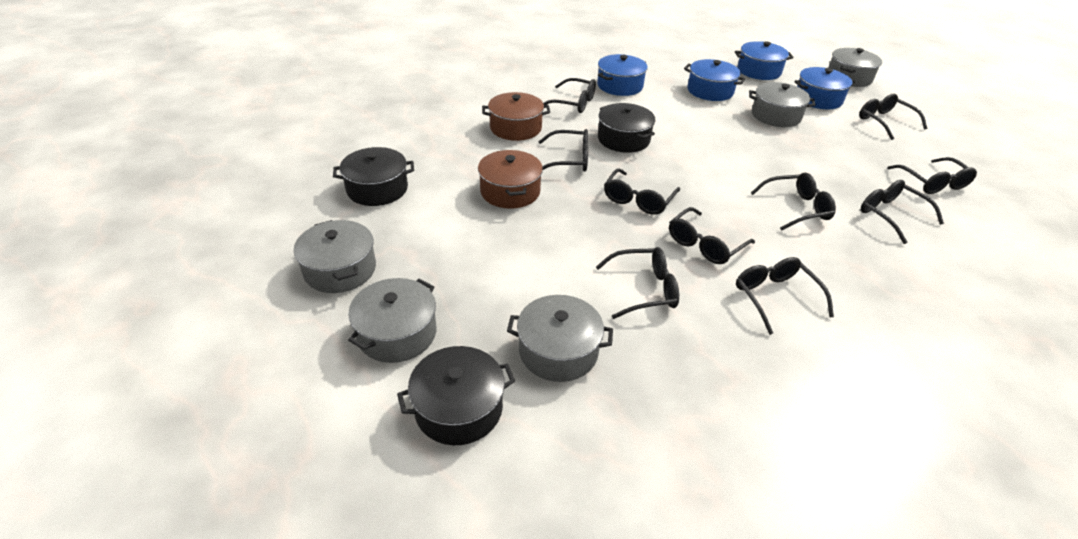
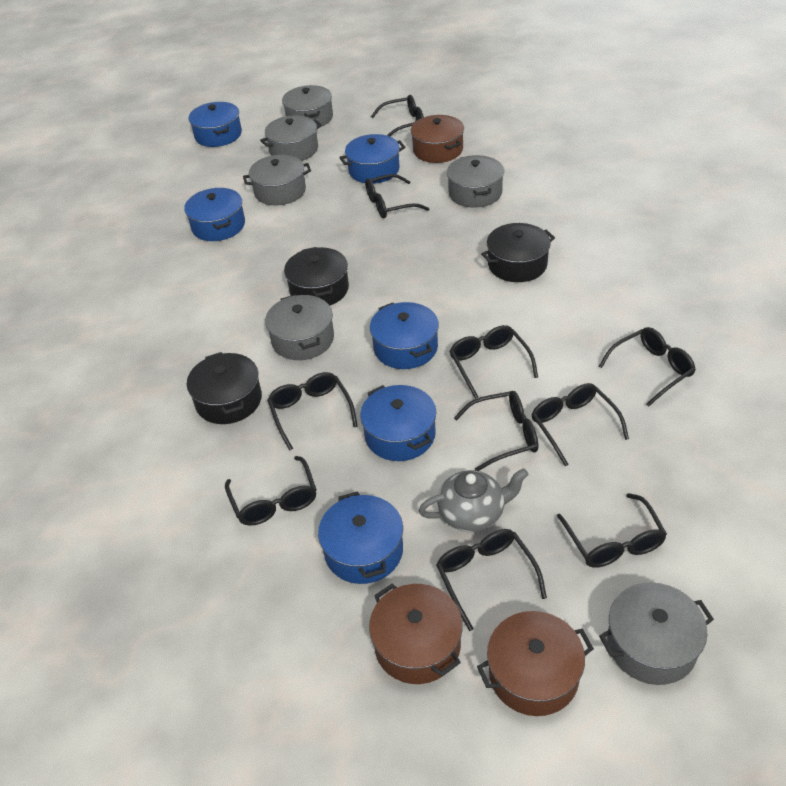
blue pot: 4 -> 6
brown pot: 2 -> 3
grey pot: 5 -> 6
grey teapot: 0 -> 1

